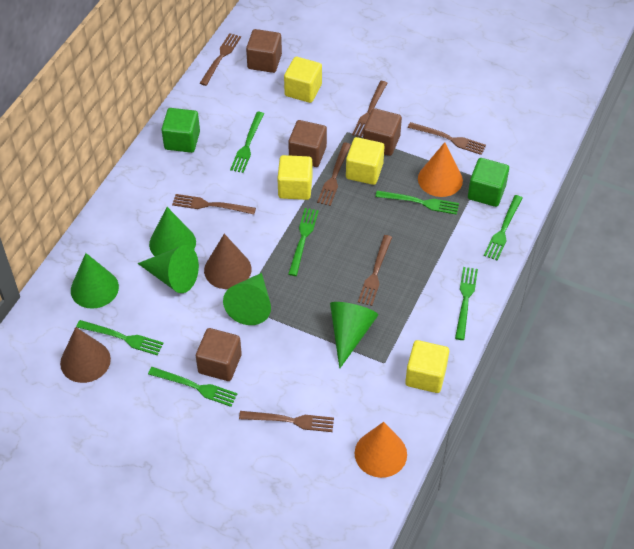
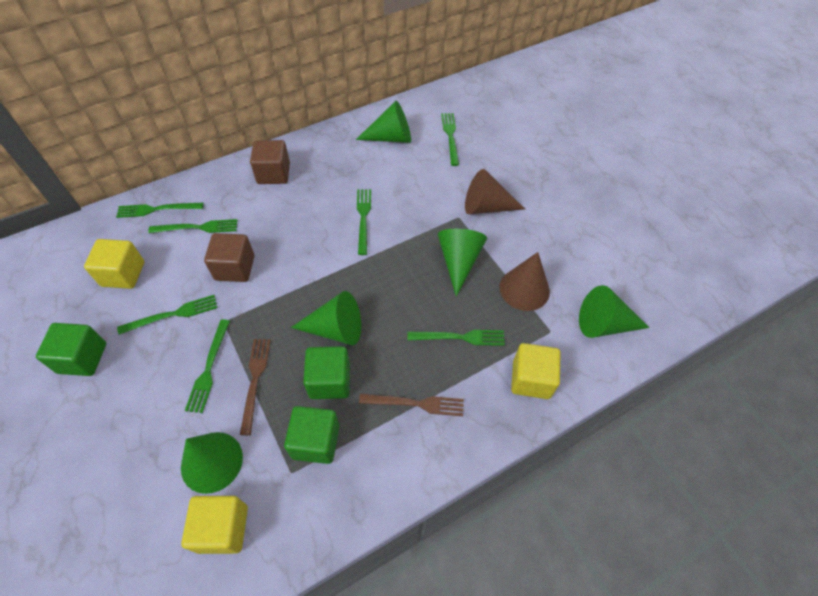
brown cube: 4 -> 2
brown fork: 7 -> 2
green cube: 2 -> 3
orange cone: 2 -> 0
yellow cube: 4 -> 3

